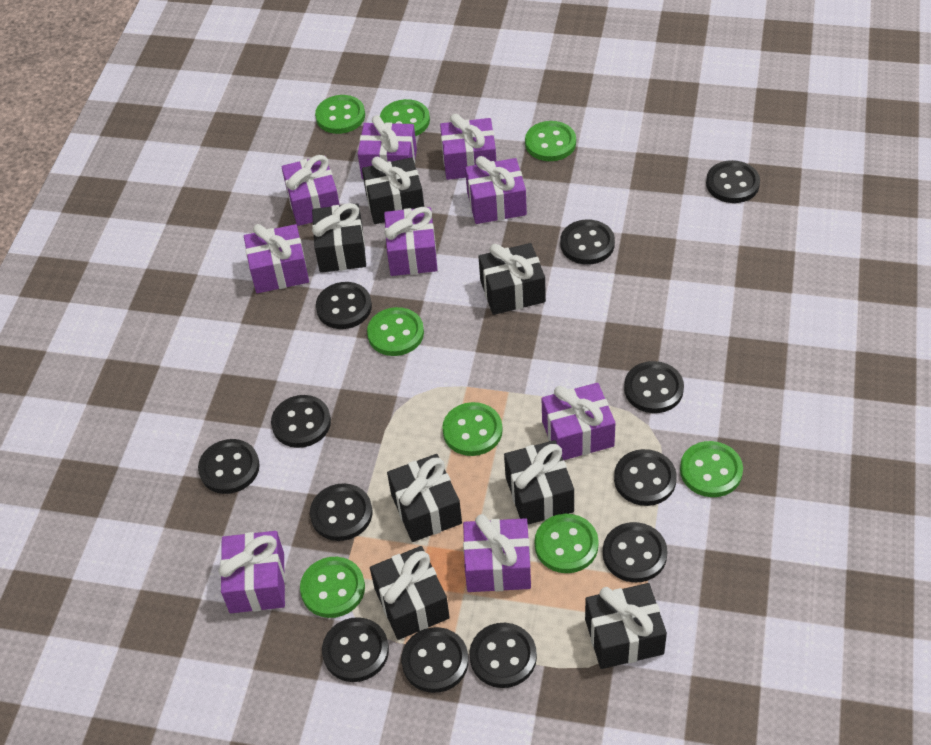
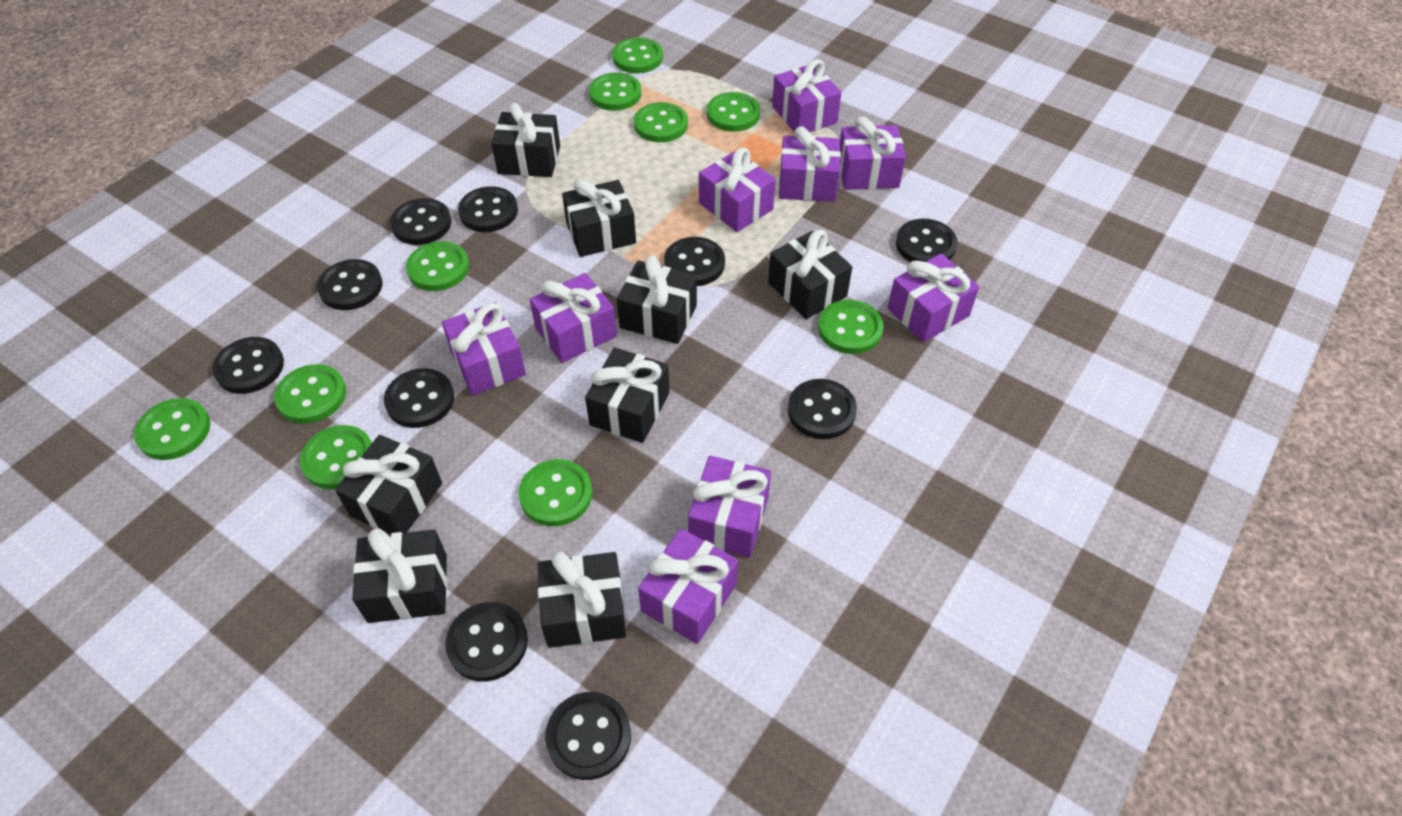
black button: 12 -> 10
black gift: 7 -> 8
green button: 8 -> 10

